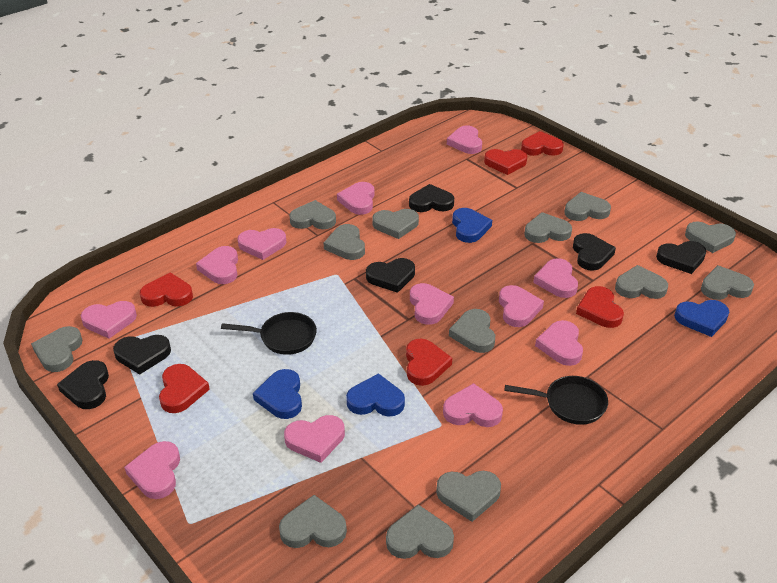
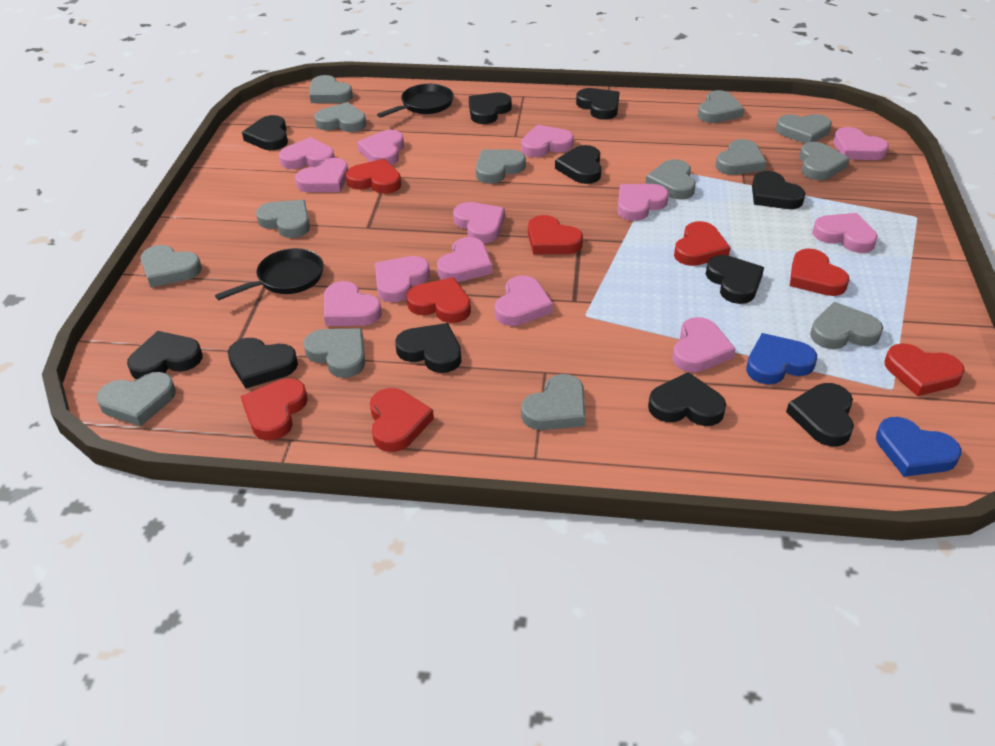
black heart: 6 -> 11
blue heart: 4 -> 2
grey heart: 13 -> 14
pink heart: 12 -> 13
red heart: 6 -> 8

